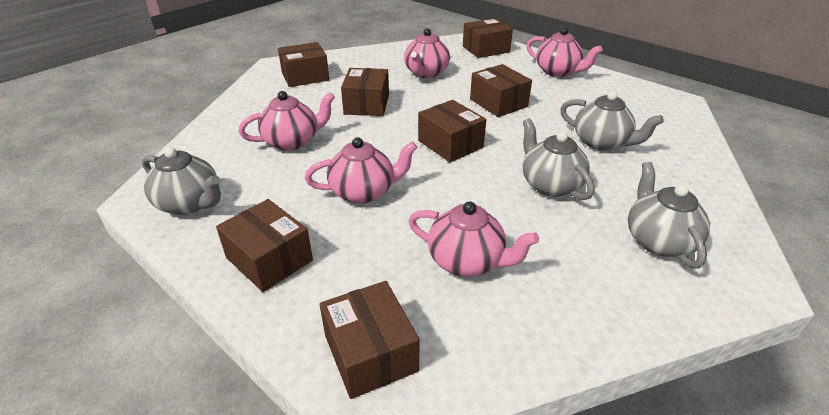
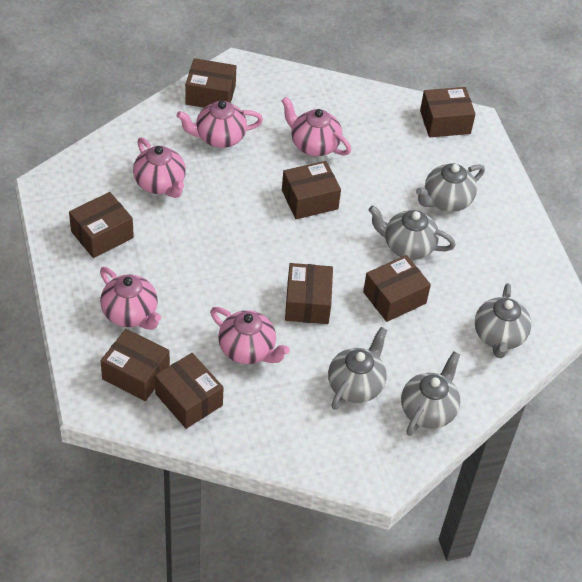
brown box: 7 -> 8
grey teapot: 4 -> 5

